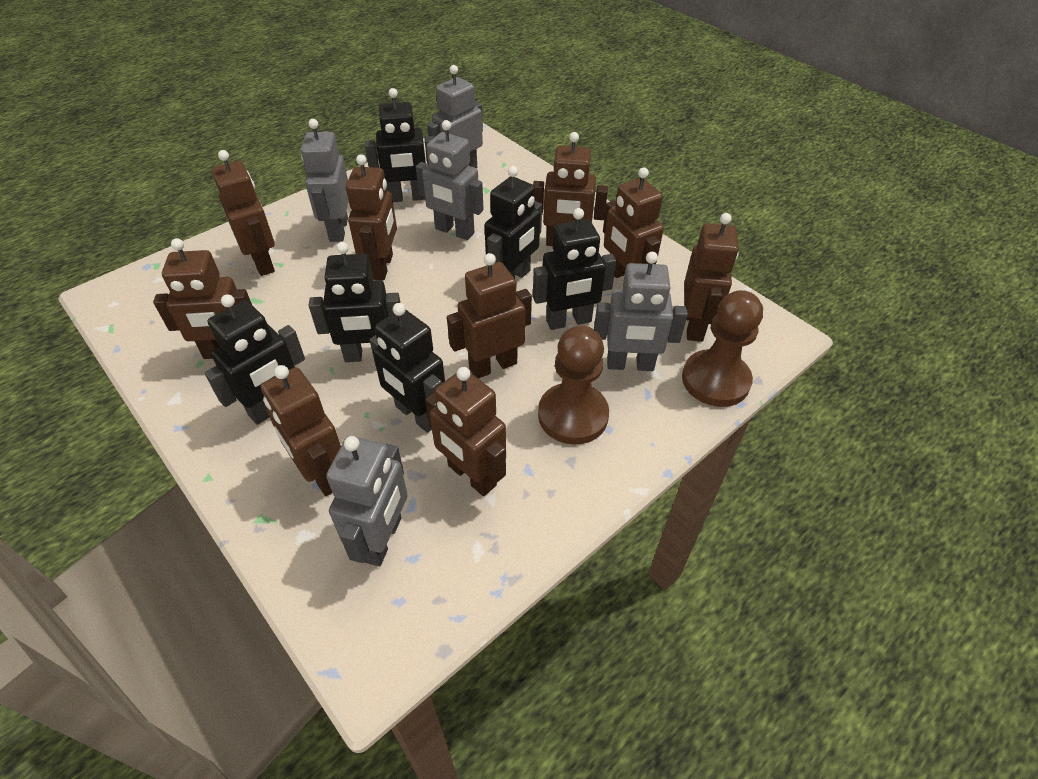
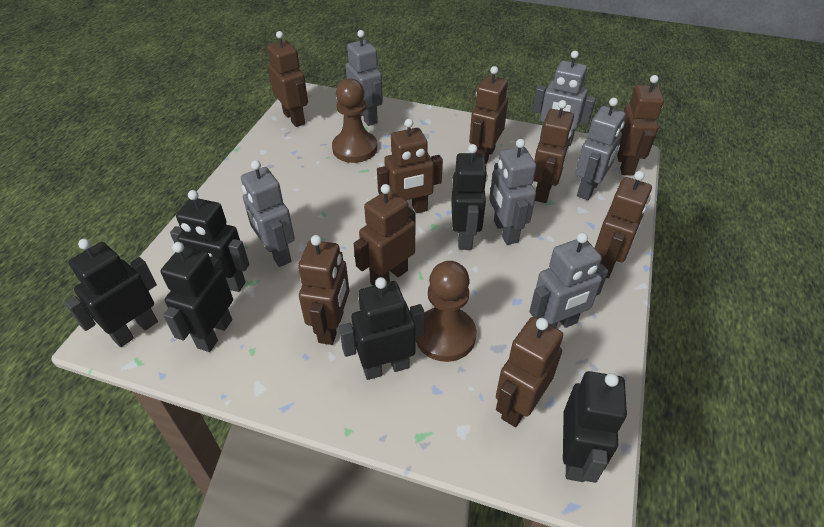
grey robot: 5 -> 6

